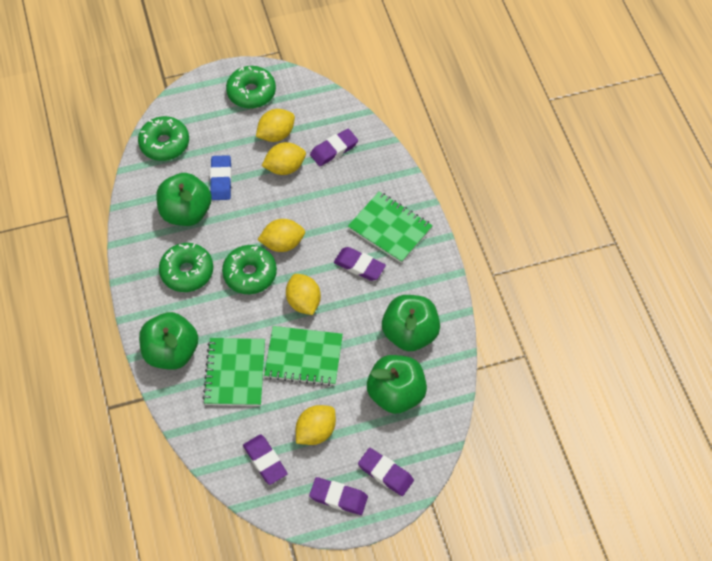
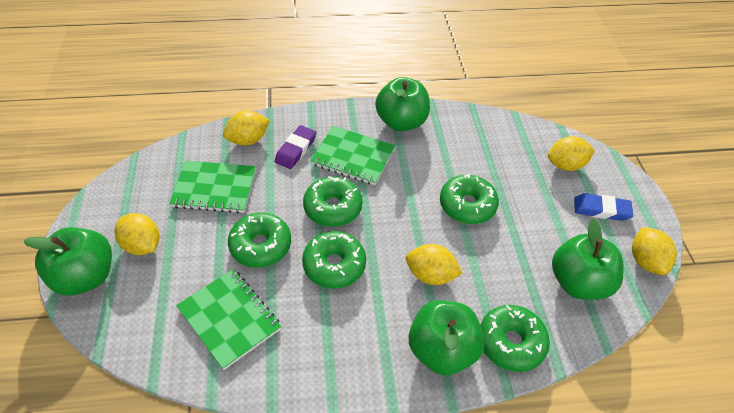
green donut: 4 -> 5
purple eraser: 5 -> 1

